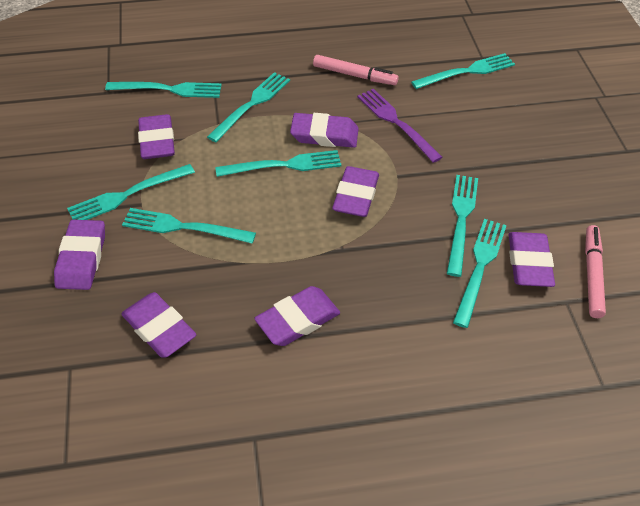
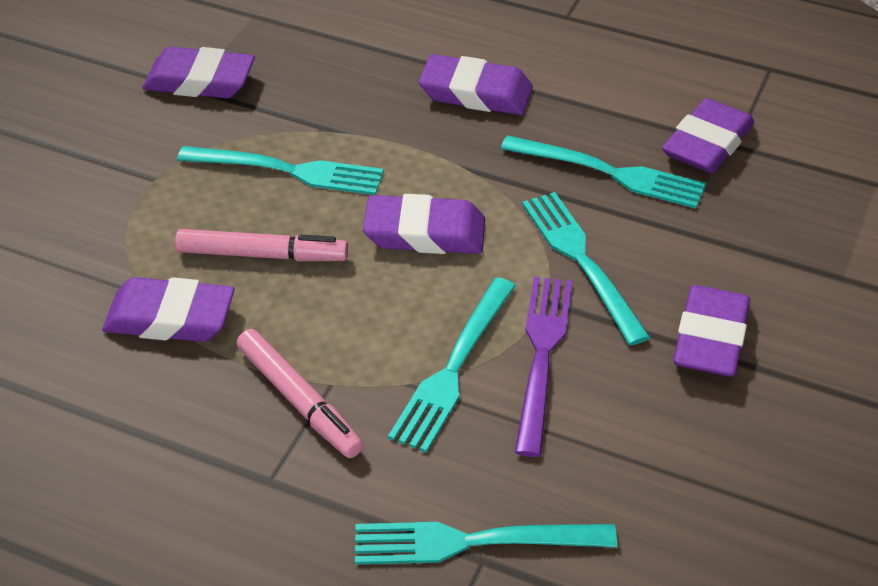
purple eraser: 7 -> 6
turquoise fork: 8 -> 5

